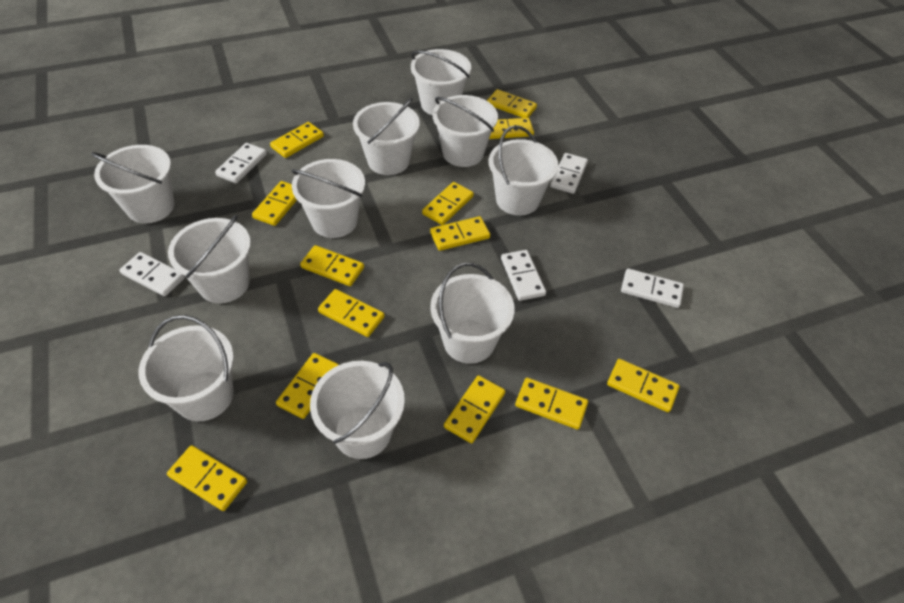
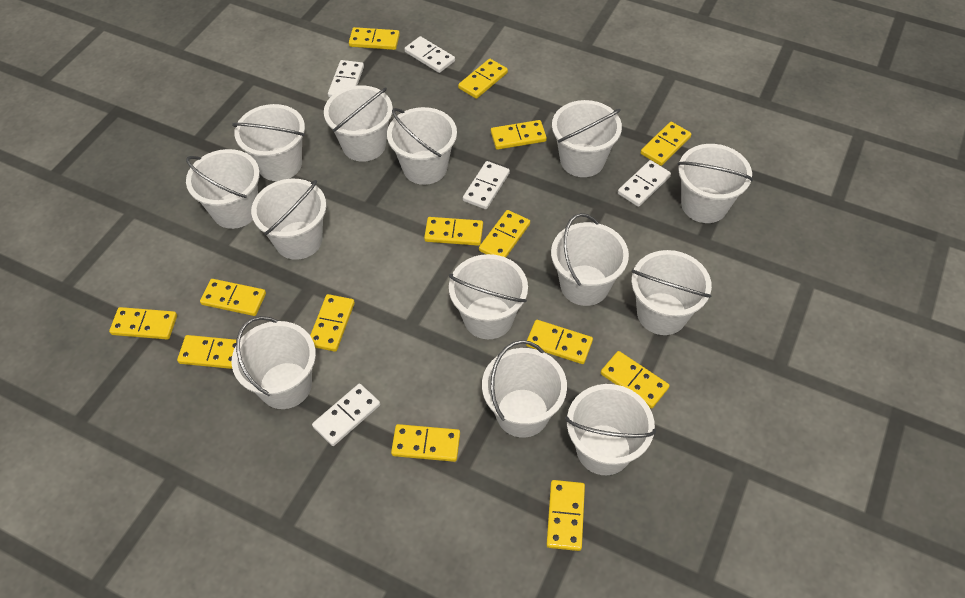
white bucket: 10 -> 13
yellow domino: 13 -> 14

